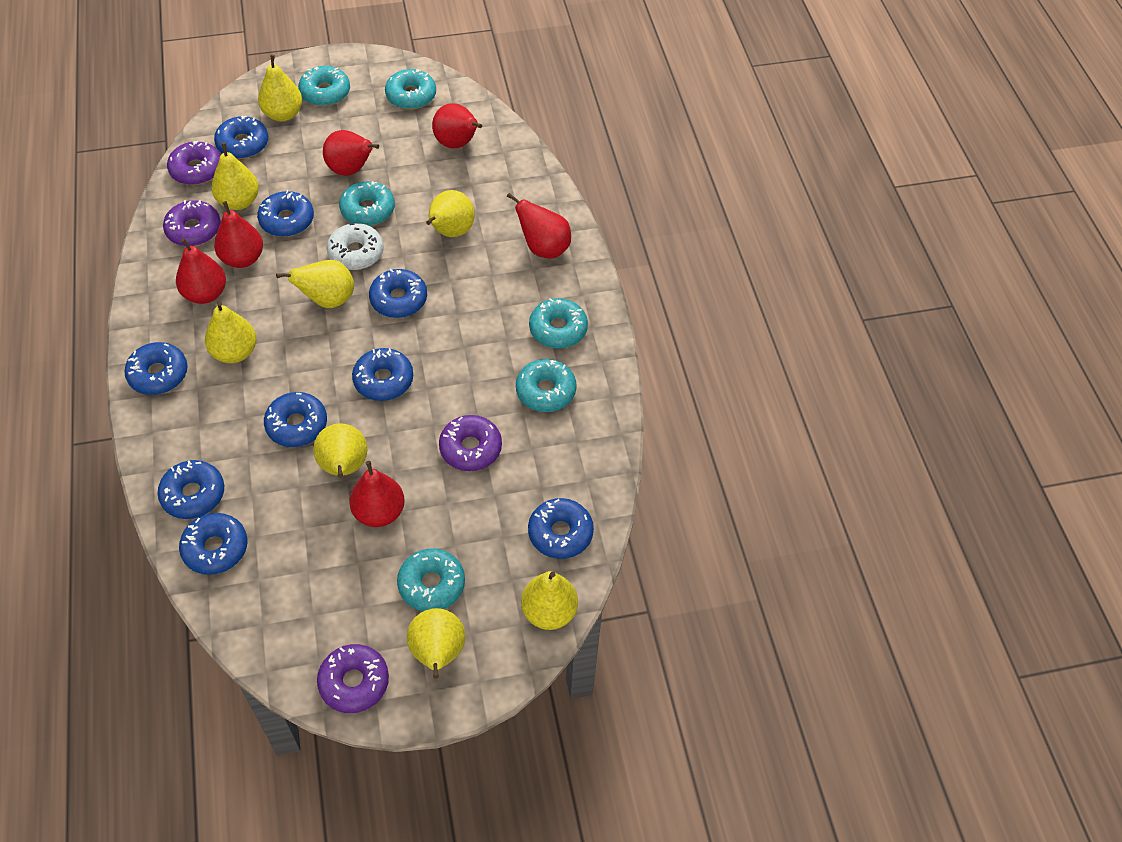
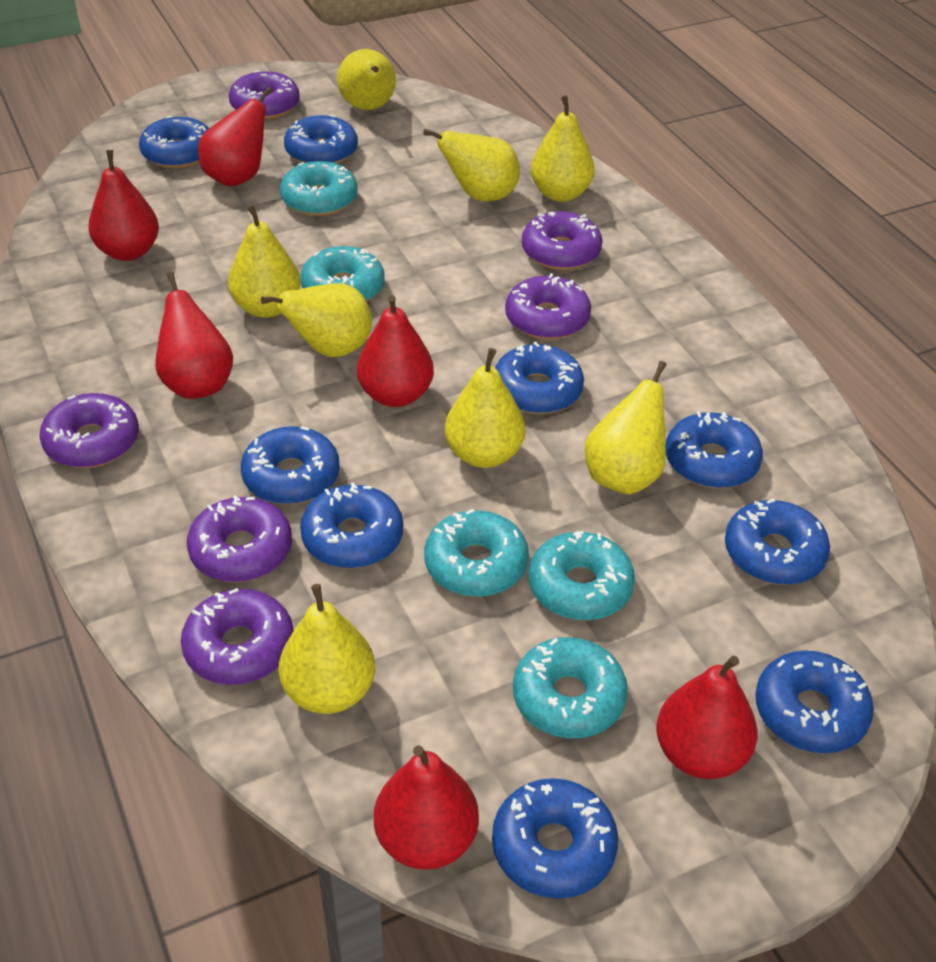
purple donut: 4 -> 6
turquoise donut: 6 -> 5
white donut: 1 -> 0

